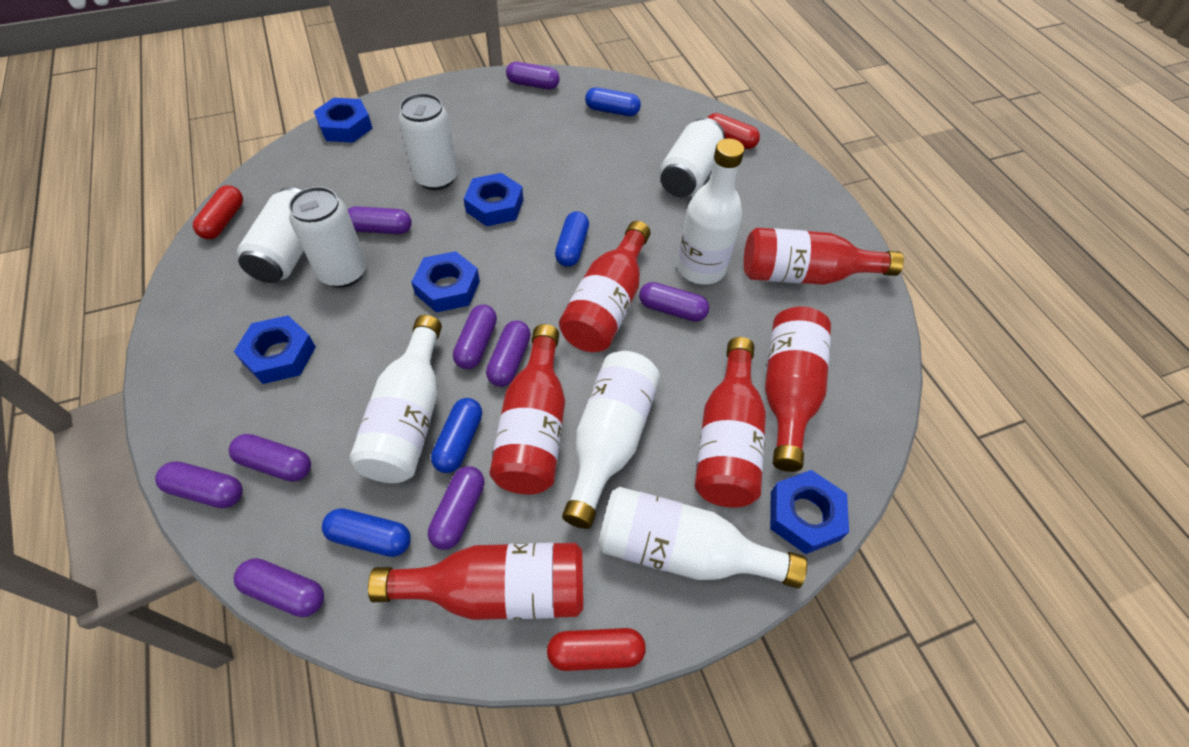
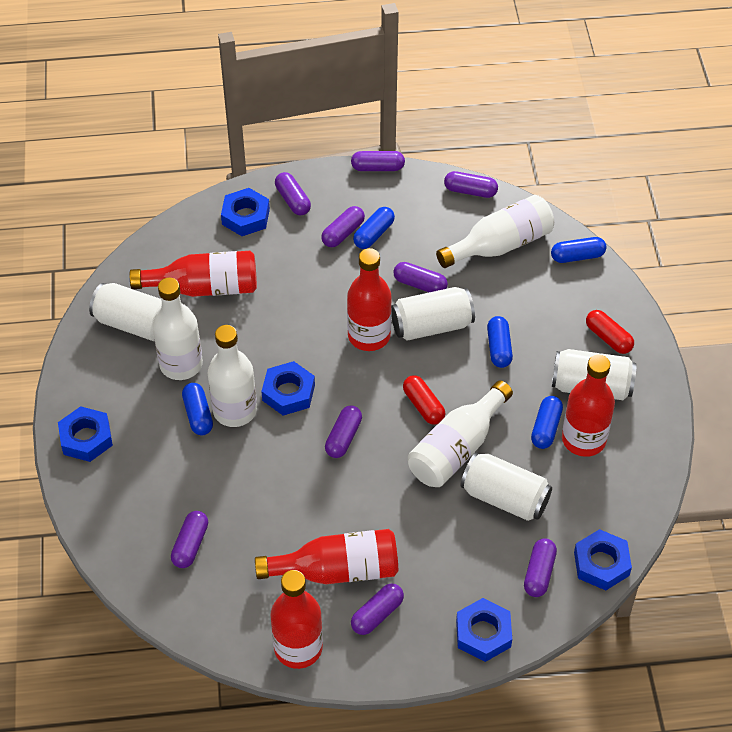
blue capsule: 4 -> 5
red bottle: 6 -> 5
red capsule: 3 -> 2

